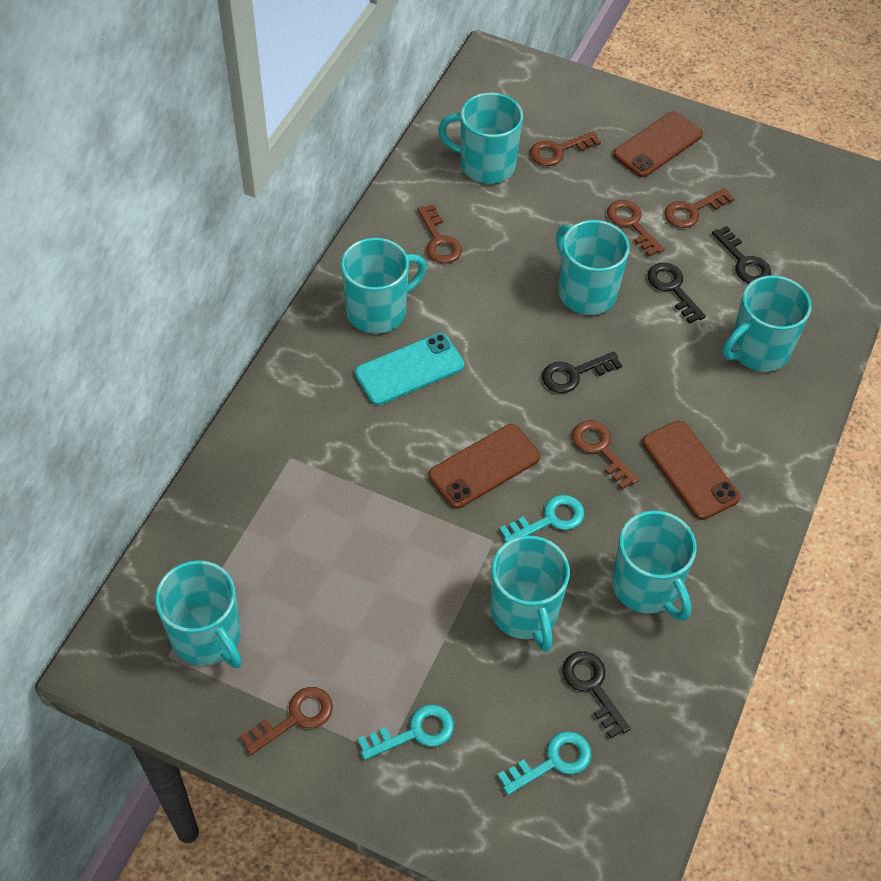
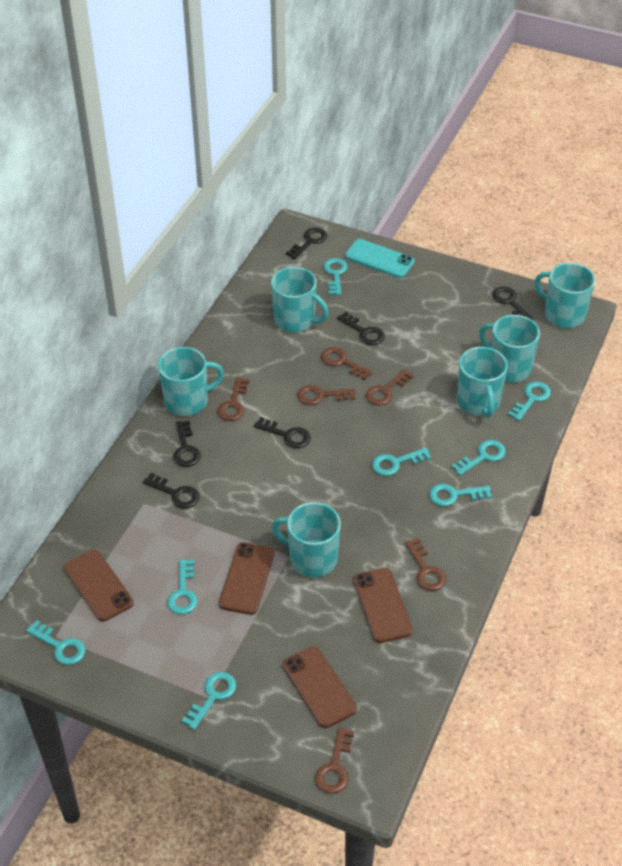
black key: 4 -> 6
brown phone: 3 -> 4
turquoise key: 3 -> 8
turquoise mug: 7 -> 6

